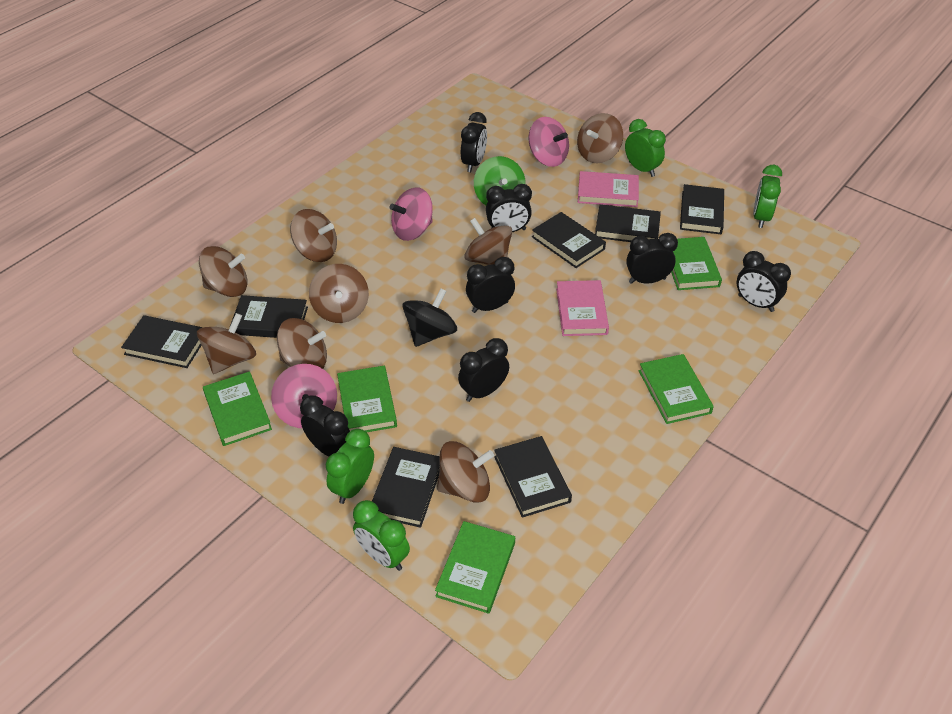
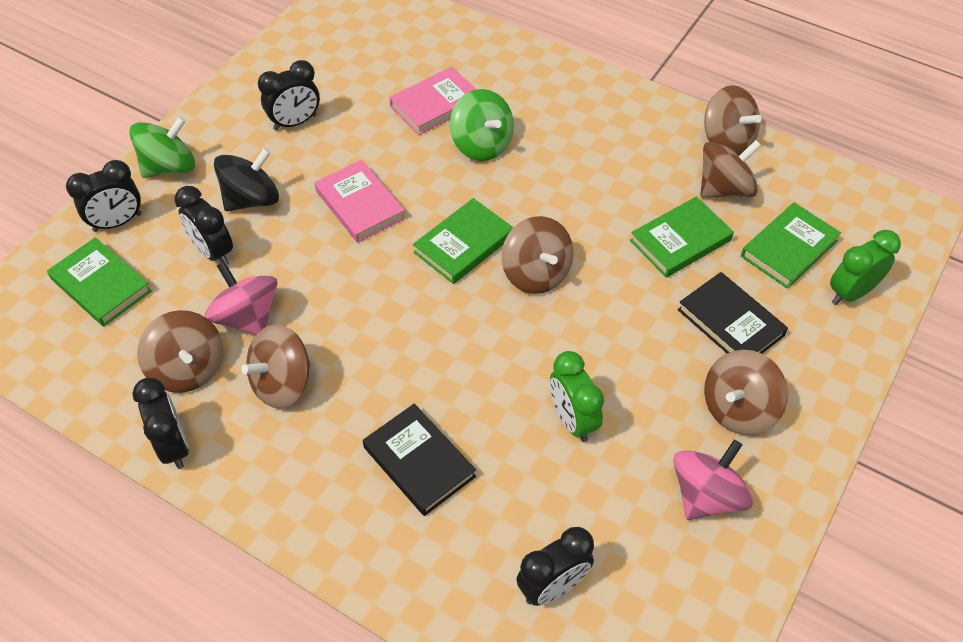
black book: 7 -> 2
black clock: 7 -> 5
brown spinning top: 8 -> 6
green book: 5 -> 4
green clock: 4 -> 2
green spinning top: 1 -> 2
pink spinning top: 3 -> 2

